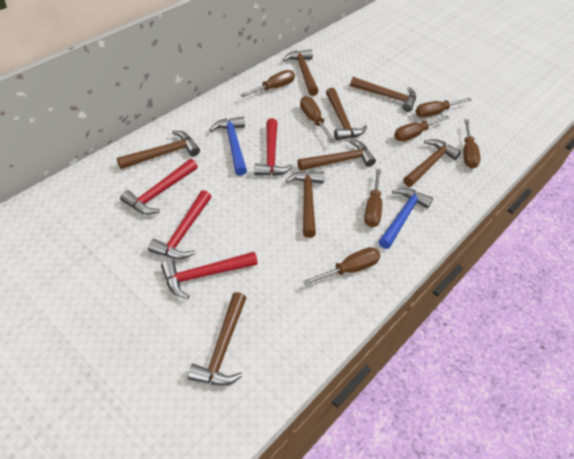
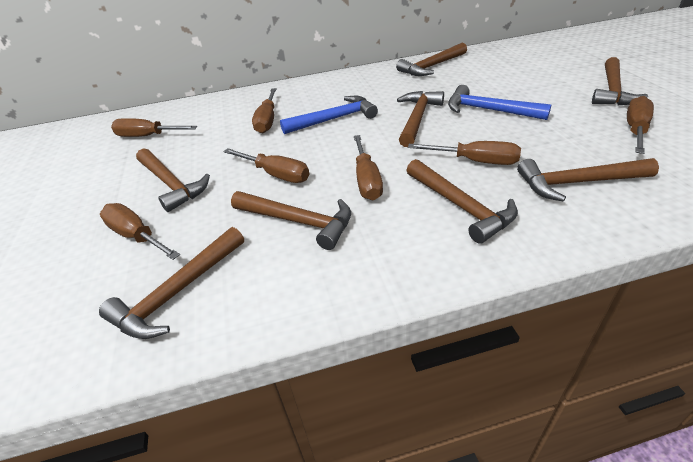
red hammer: 4 -> 0

